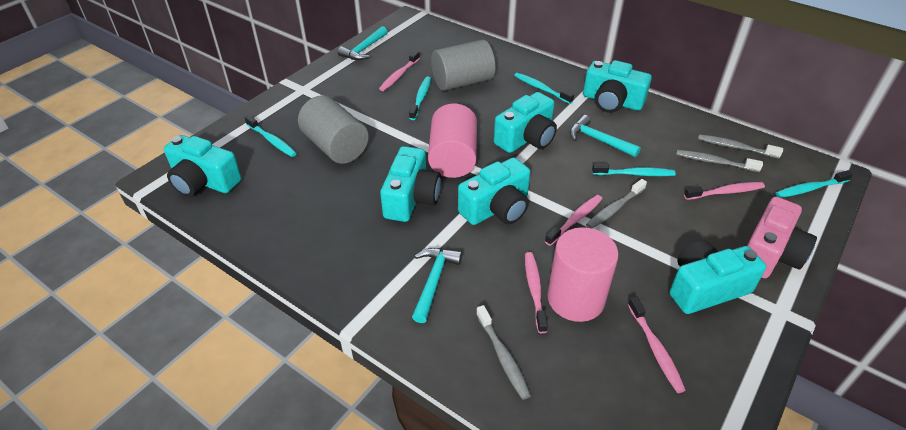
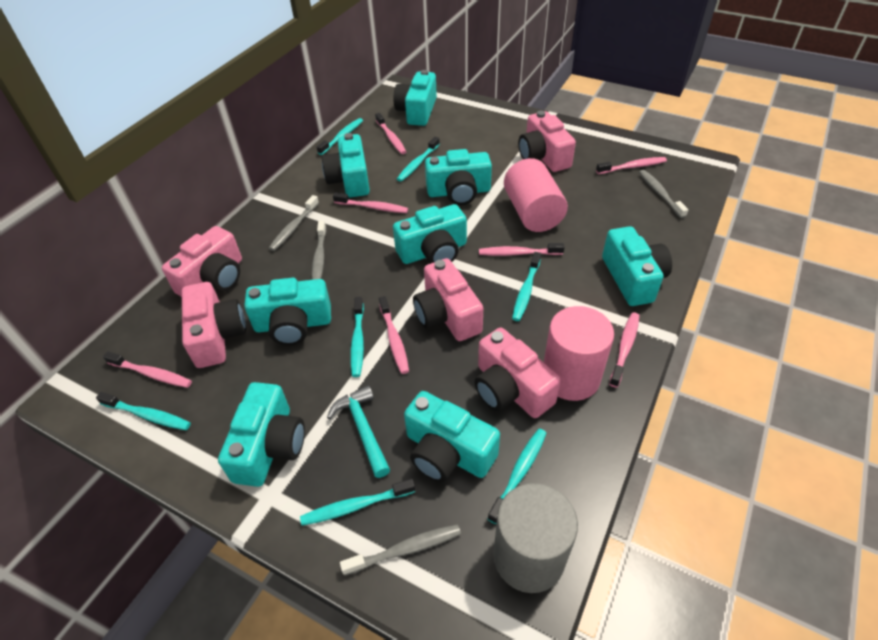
grey cylinder: 2 -> 1
pink camera: 1 -> 5
pink toothbrush: 5 -> 7
turquoise camera: 6 -> 8
turquoise hammer: 3 -> 1
turquoise toothbrush: 5 -> 7

